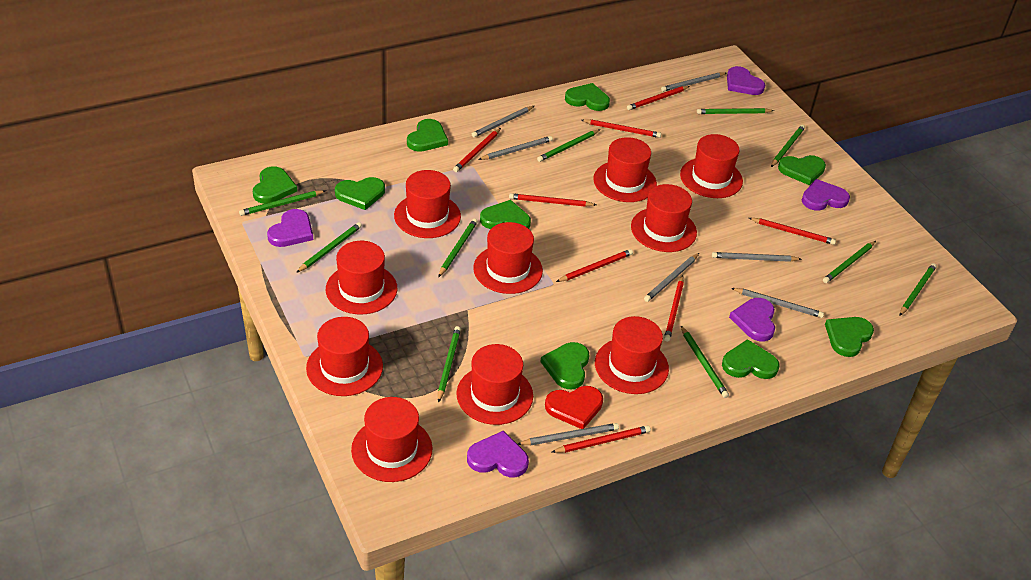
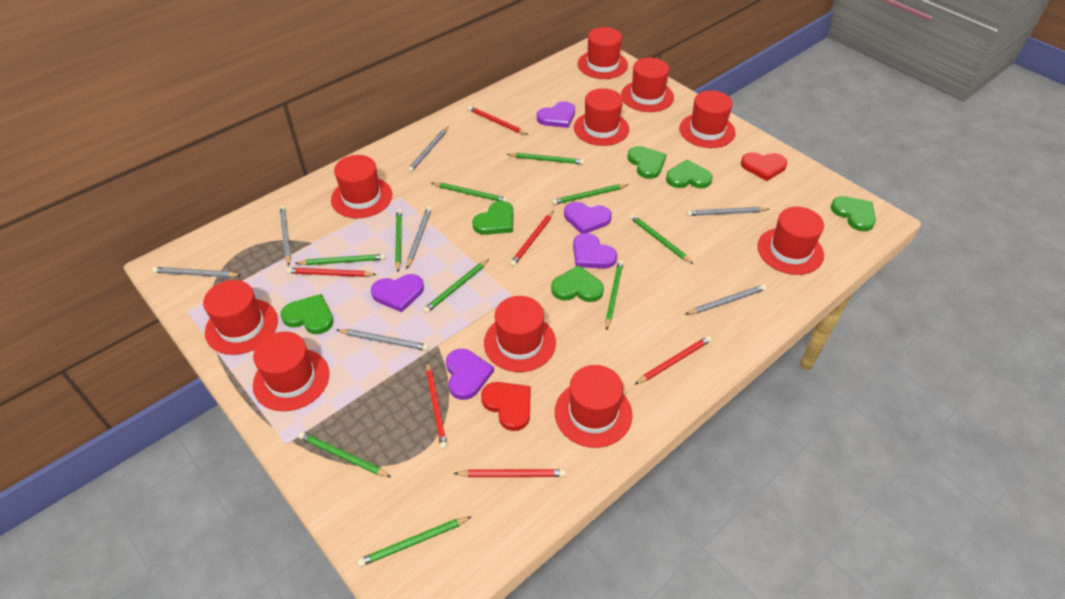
green heart: 9 -> 6
red heart: 1 -> 2
red pencil: 8 -> 6

